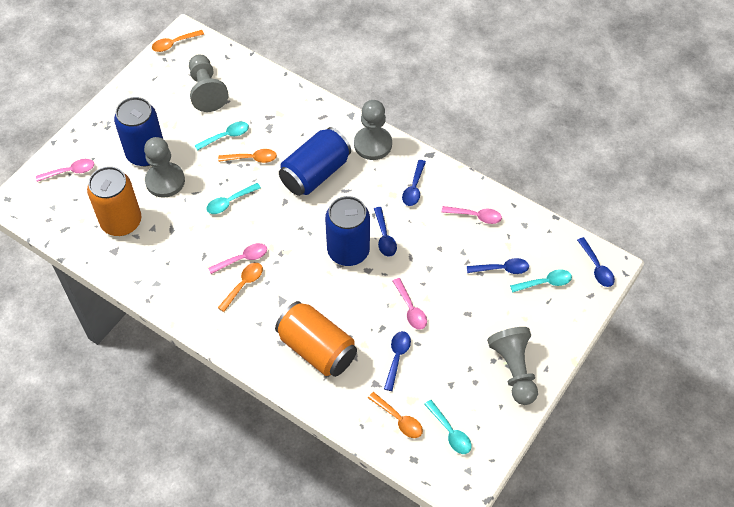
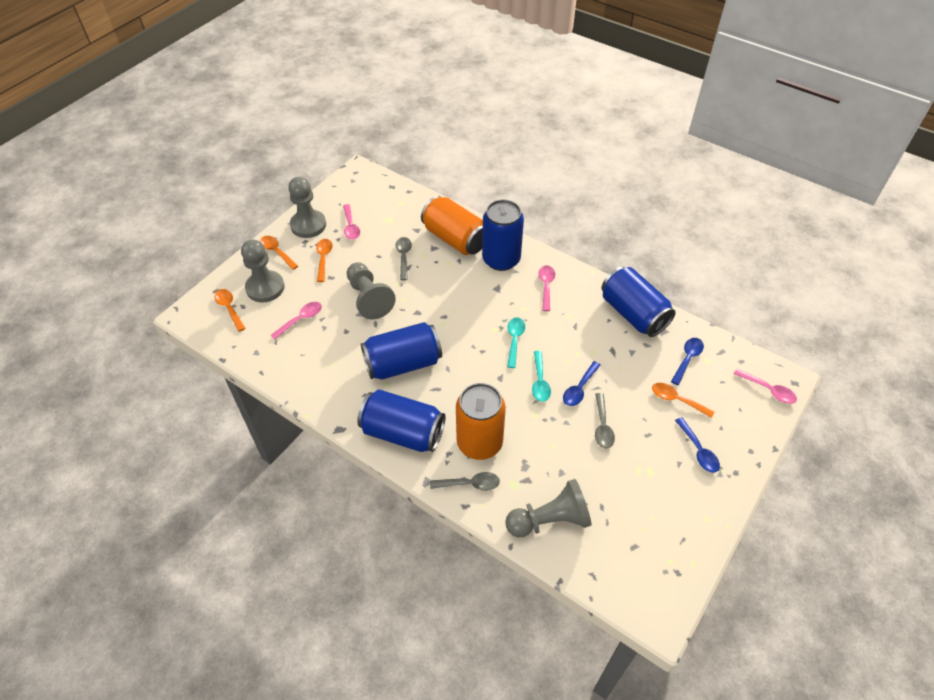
blue can: 3 -> 4
blue spoon: 5 -> 3
grey spoon: 0 -> 3
turquoise spoon: 4 -> 2

